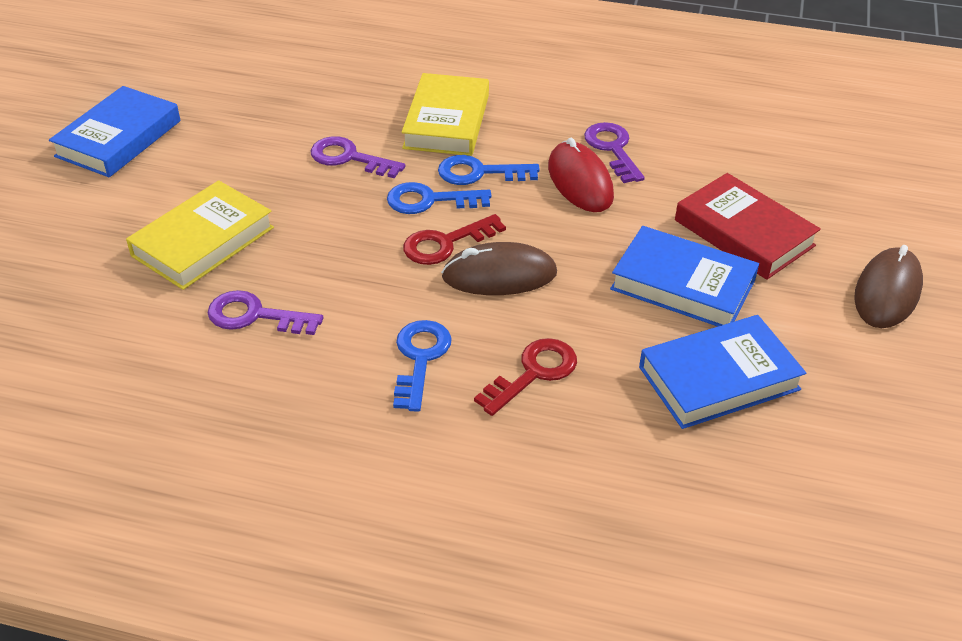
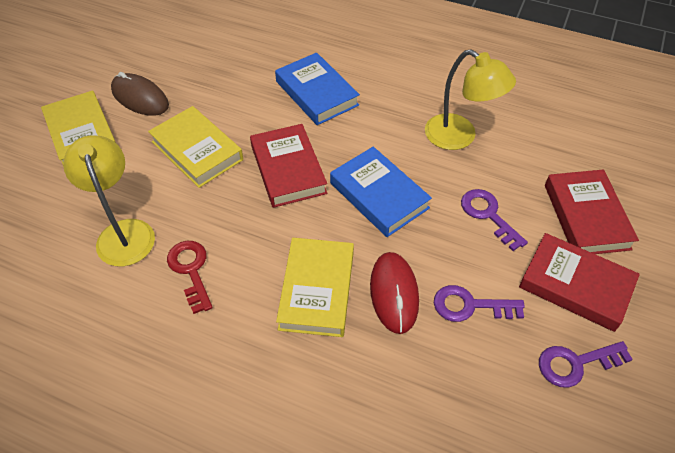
blue book: 3 -> 2
blue key: 3 -> 0
brown mouse: 2 -> 1
red book: 1 -> 3
red key: 2 -> 1
yellow book: 2 -> 3
yellow lamp: 0 -> 2

